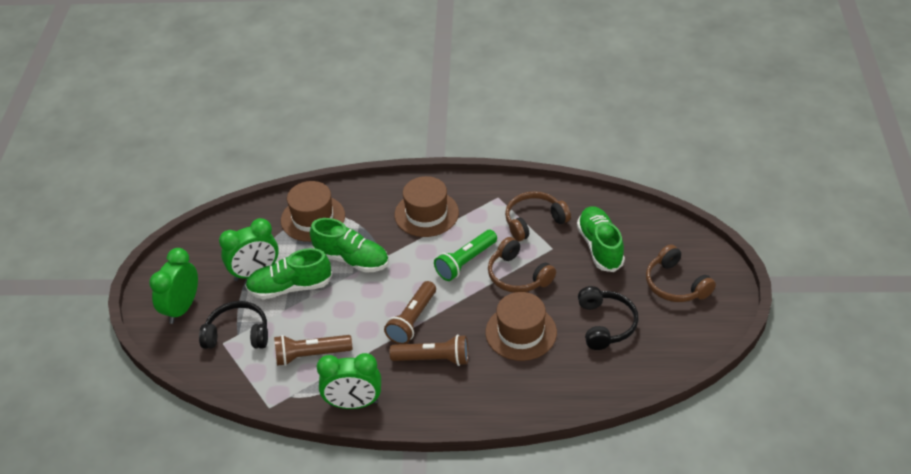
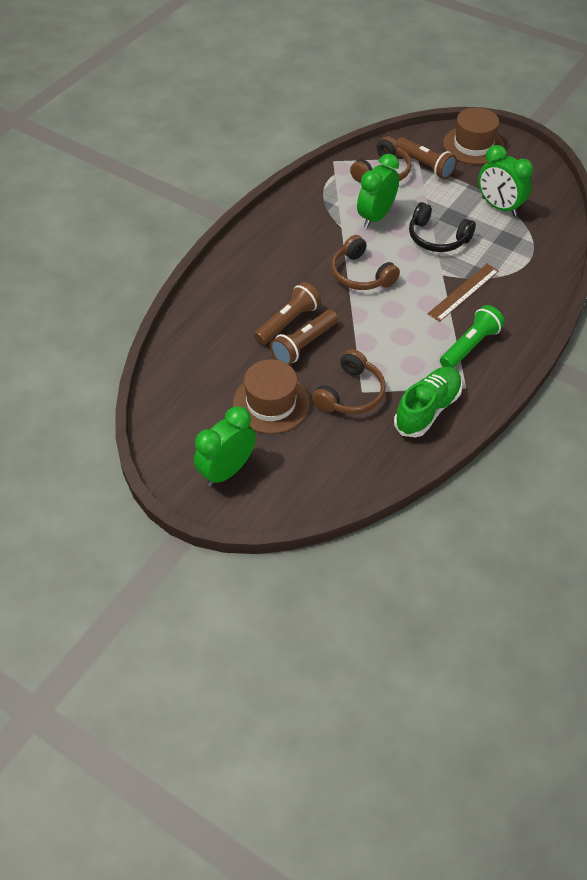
black headphones: 2 -> 1
brown hat: 3 -> 2
brown ruler: 0 -> 1
green shoe: 3 -> 1

